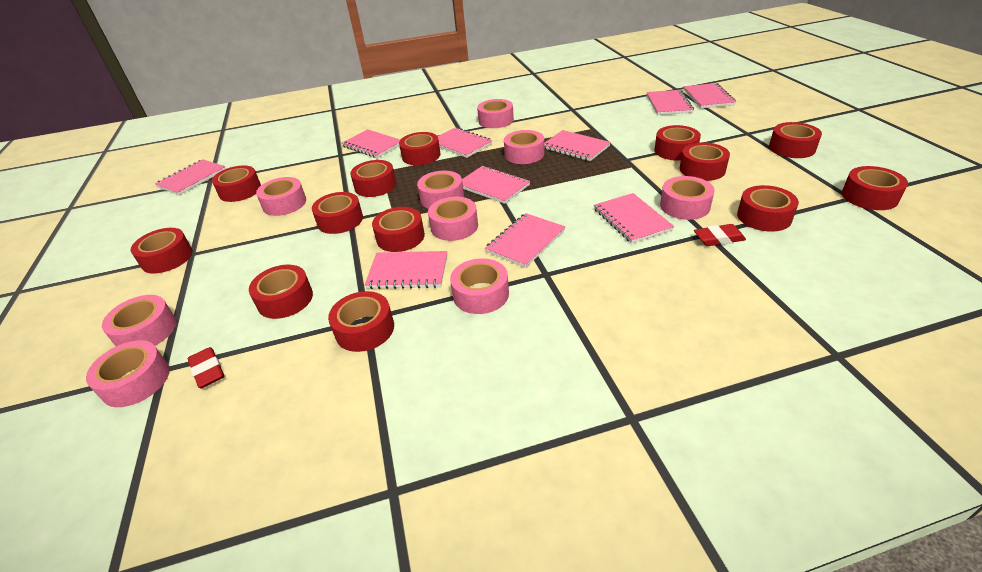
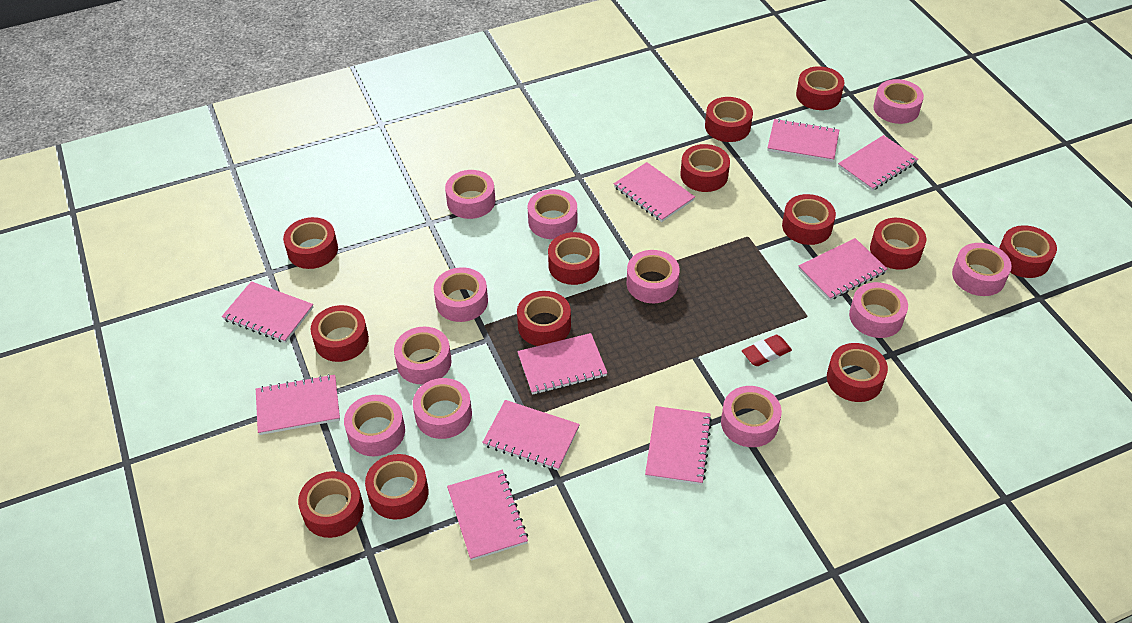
pink tape: 9 -> 11
red eraser: 2 -> 1

